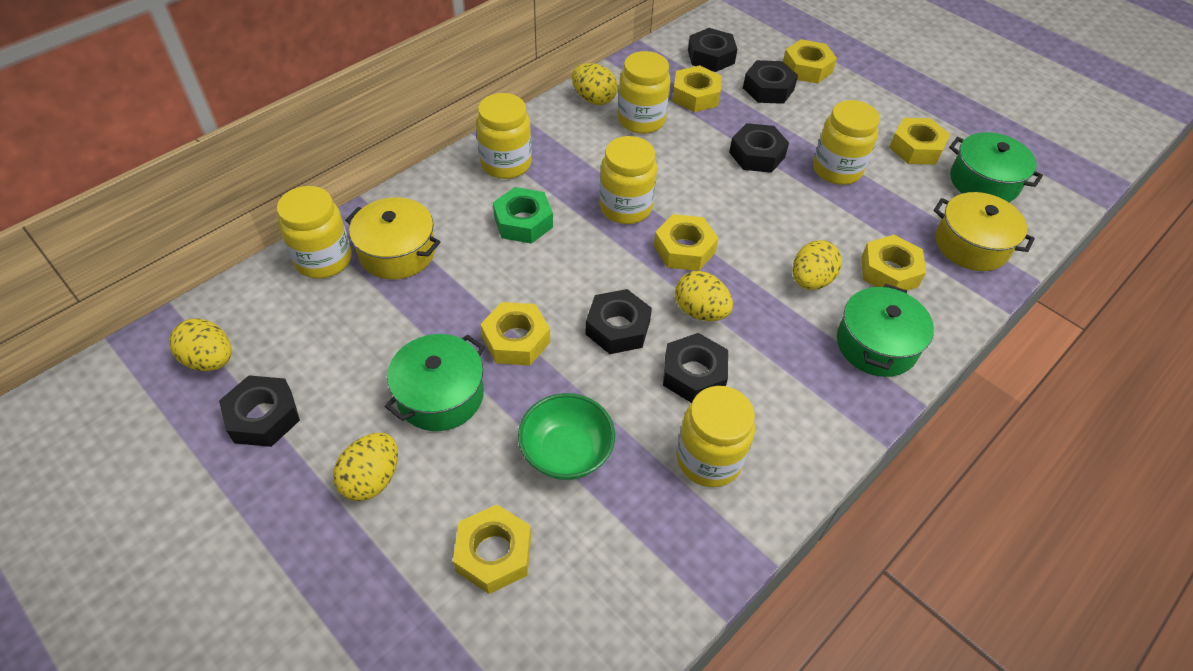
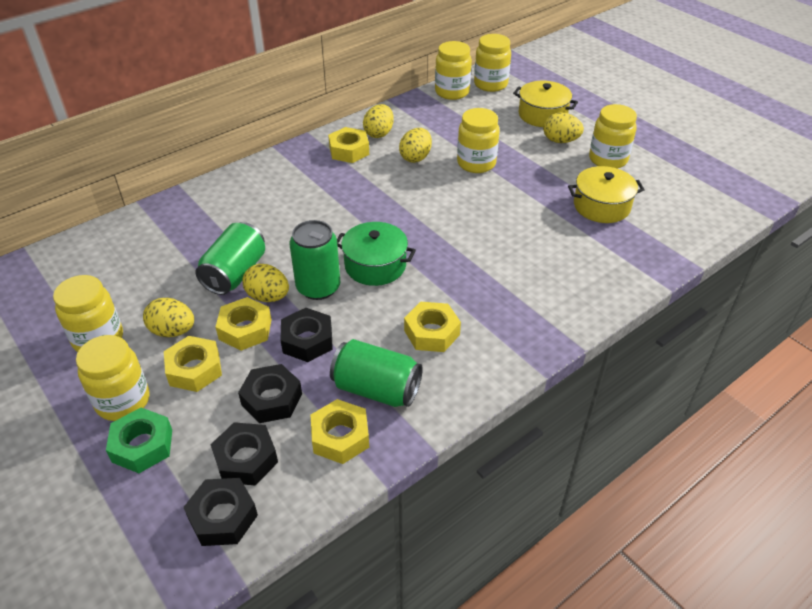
black nut: 6 -> 4
green bowl: 1 -> 0
green can: 0 -> 3
green pot: 3 -> 1
yellow nut: 7 -> 5

